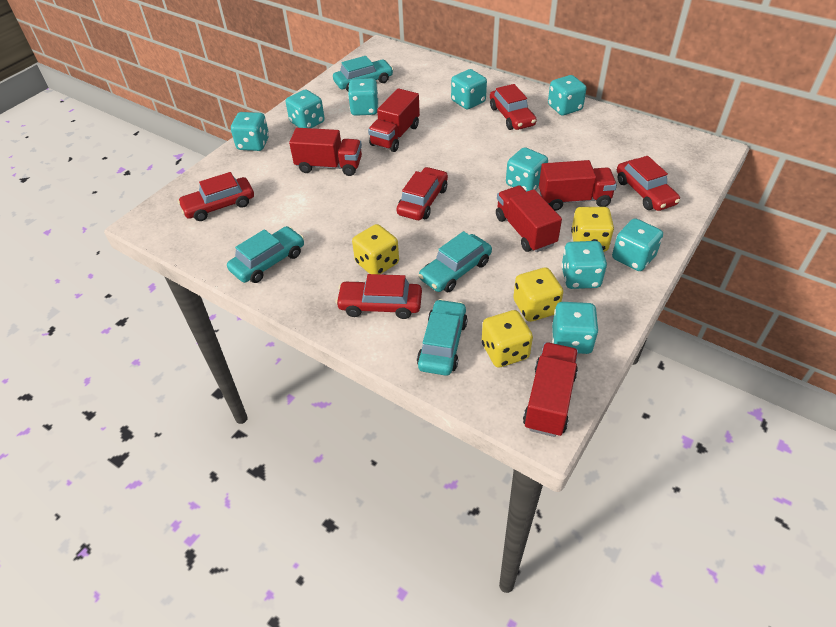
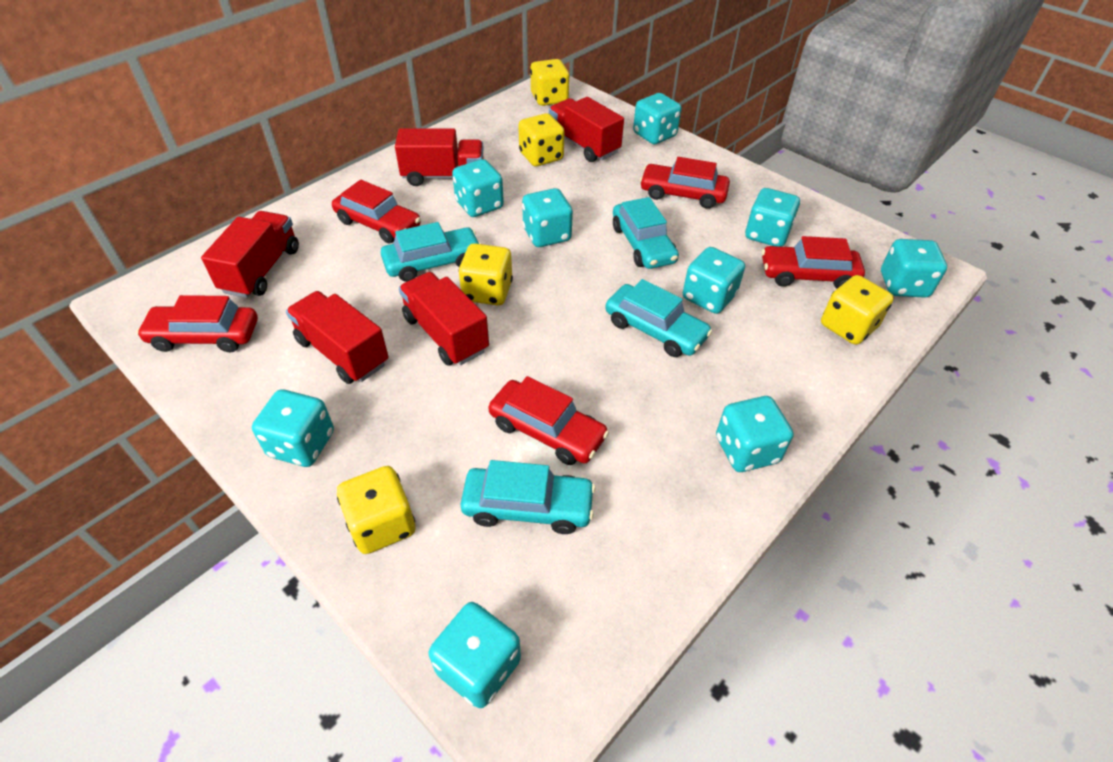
yellow dice: 4 -> 5

